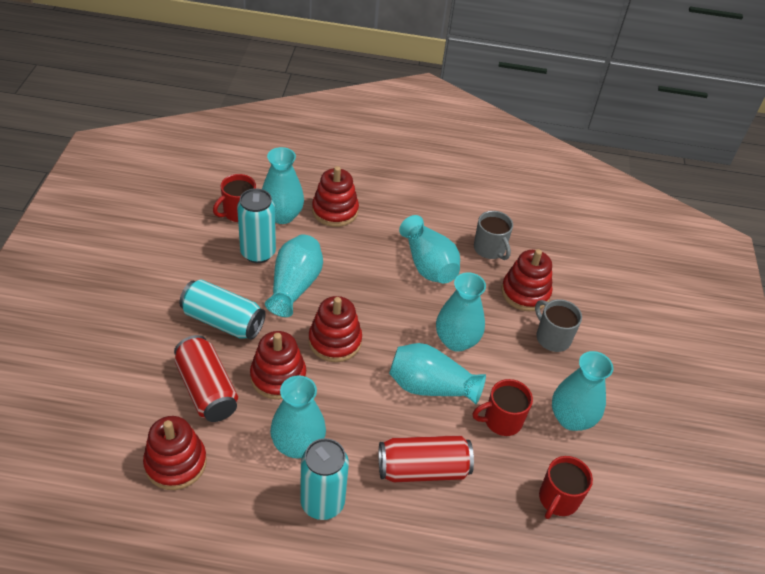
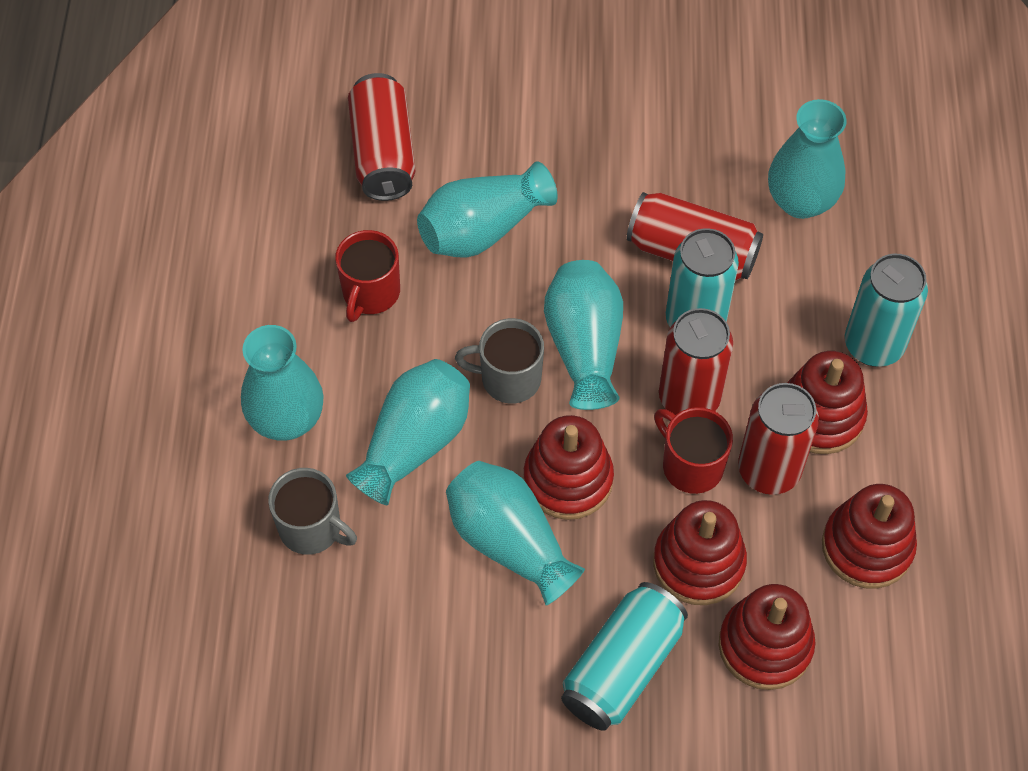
red can: 2 -> 4
red mug: 3 -> 2
turquoise vase: 7 -> 6

